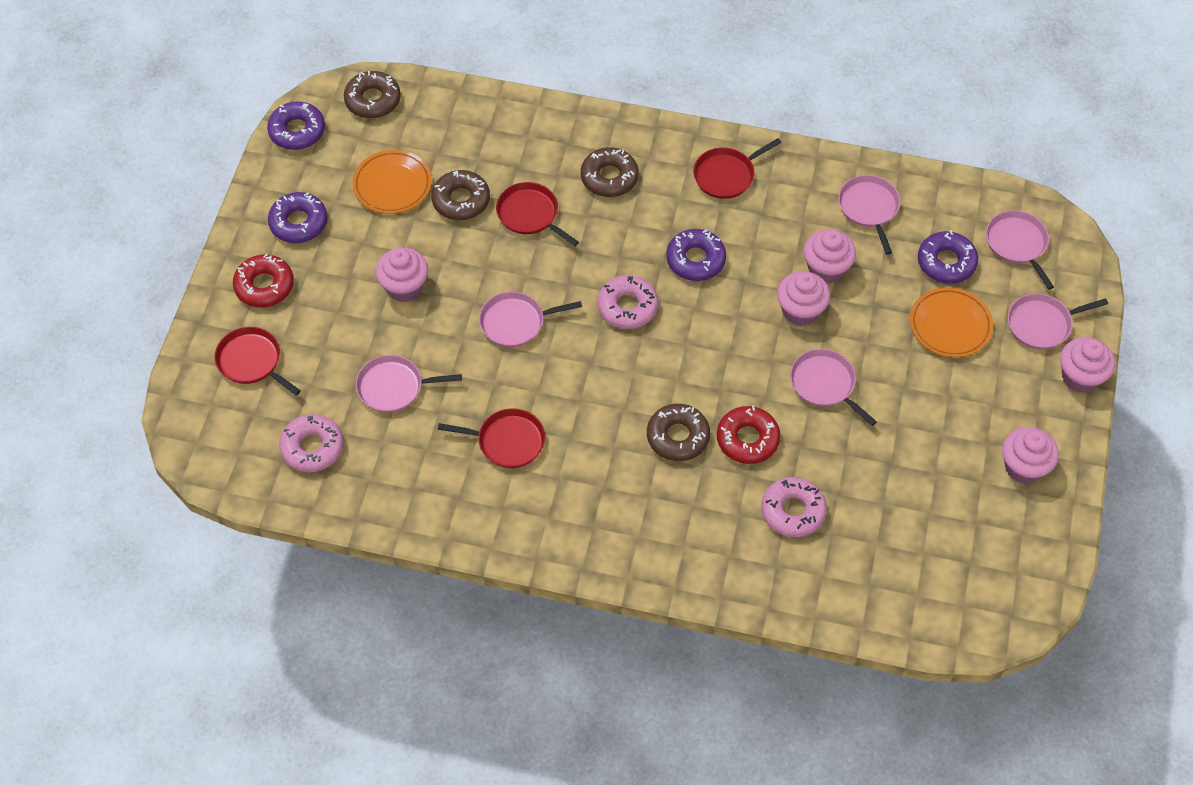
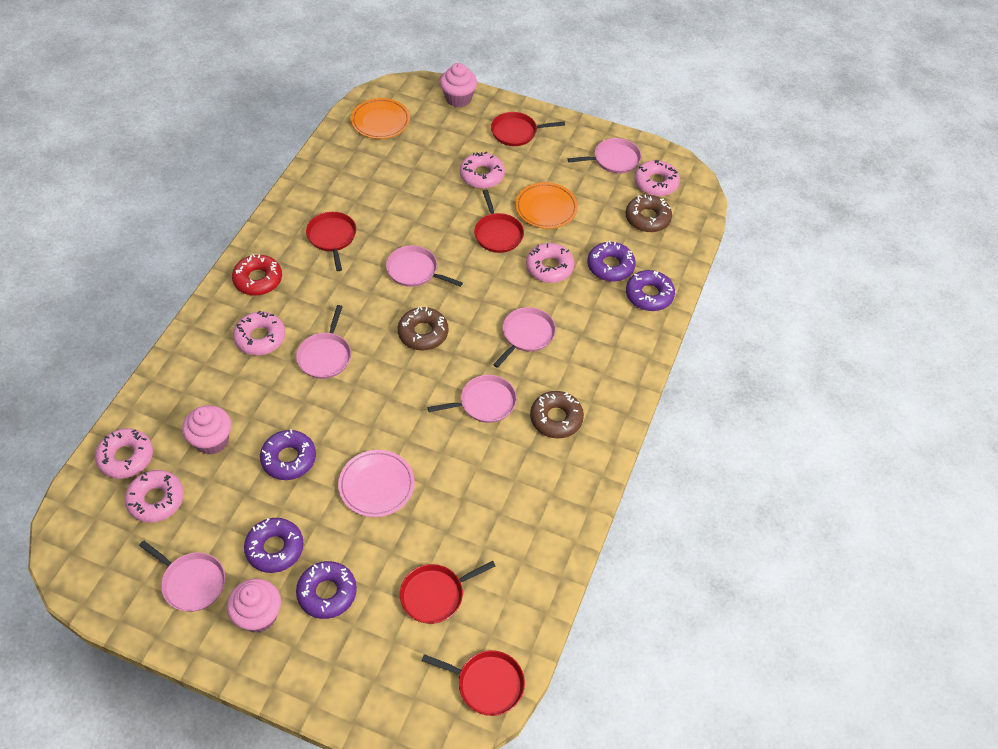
brown donut: 4 -> 3
pink cupcake: 5 -> 3
pink donut: 3 -> 6
pink plate: 0 -> 1
purple donut: 4 -> 5
red donut: 2 -> 1
red pan: 4 -> 5

